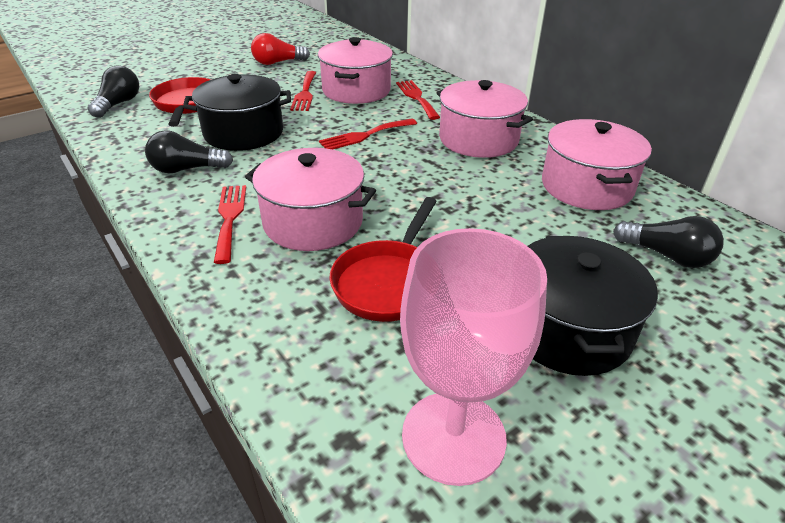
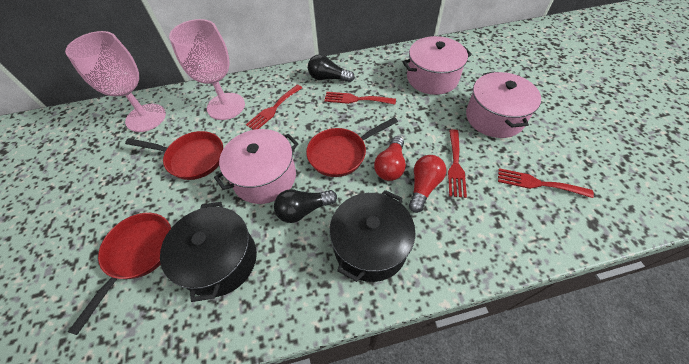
black light bulb: 3 -> 2
pink goblet: 1 -> 2
pink pot: 4 -> 3
red light bulb: 1 -> 2
red pan: 2 -> 3

